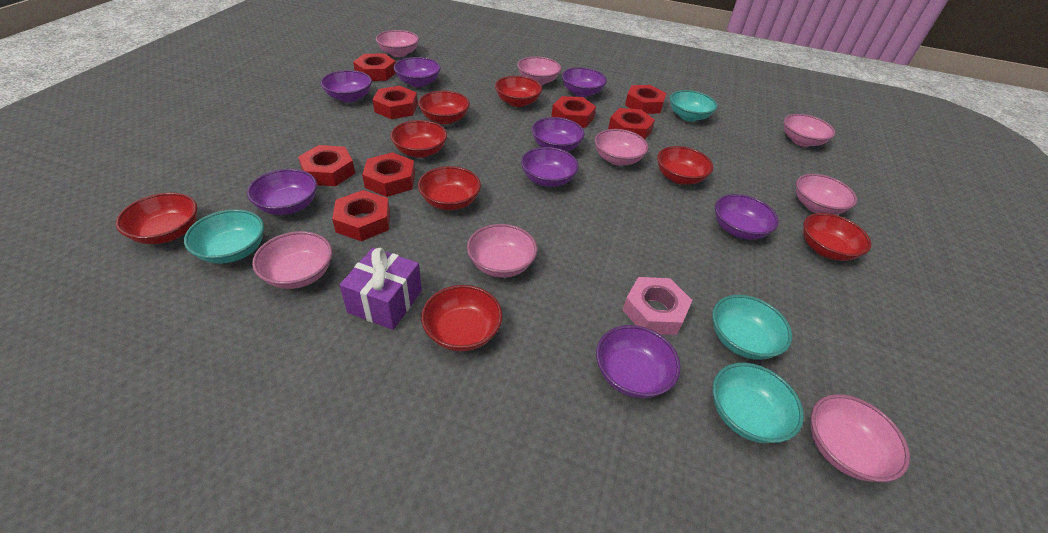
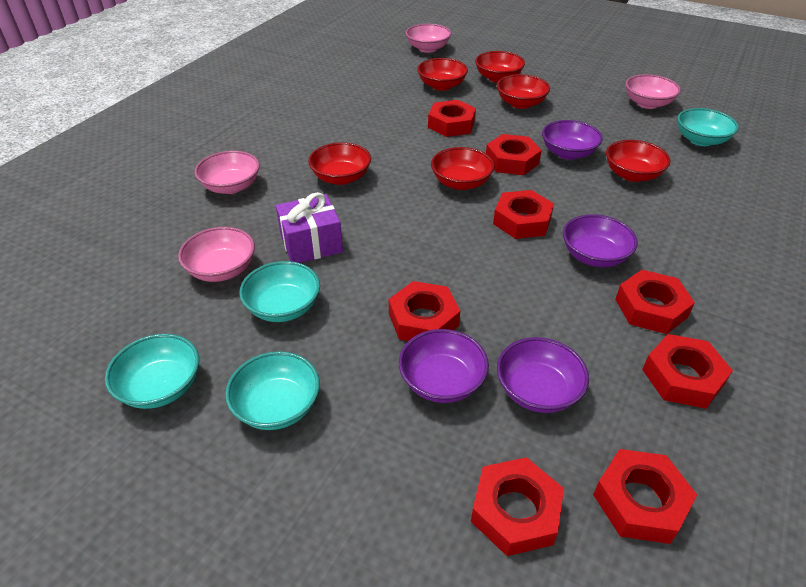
pink bowl: 8 -> 4
pink nut: 1 -> 0
purple bowl: 8 -> 4
red bowl: 8 -> 6

